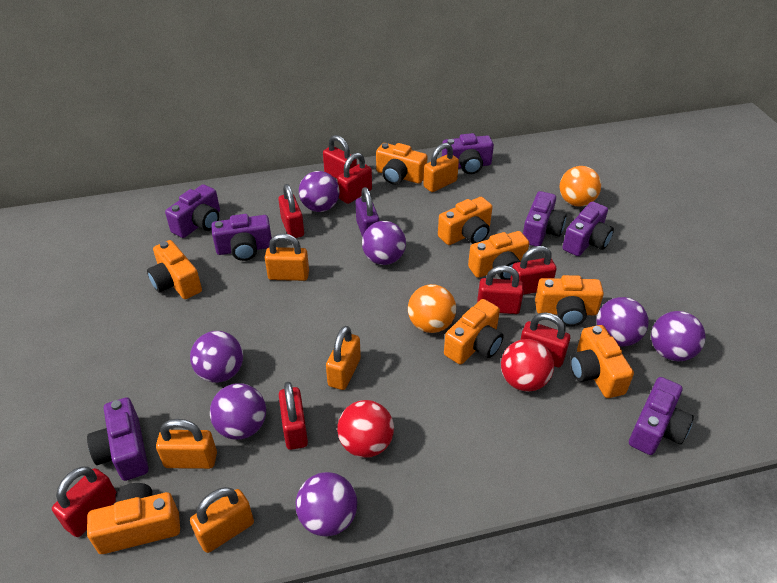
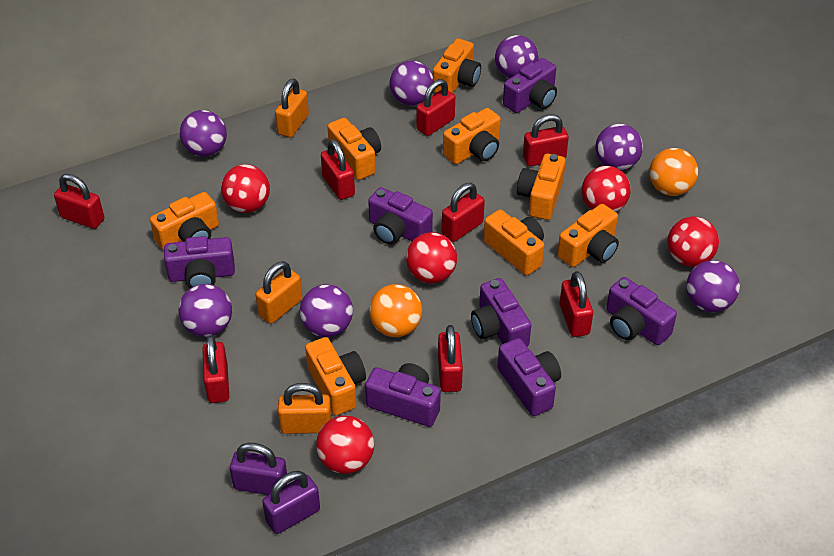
orange padlock: 5 -> 3
purple padlock: 1 -> 2
red ball: 2 -> 5

